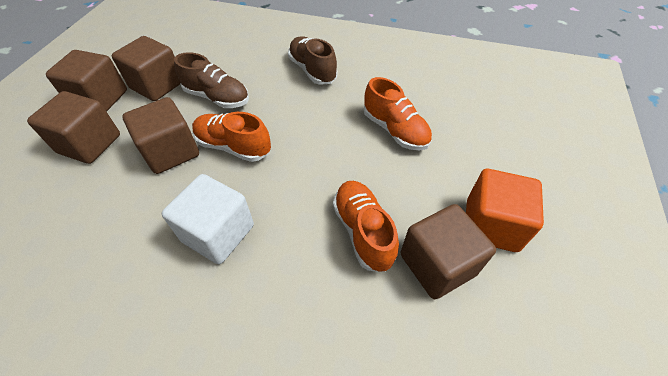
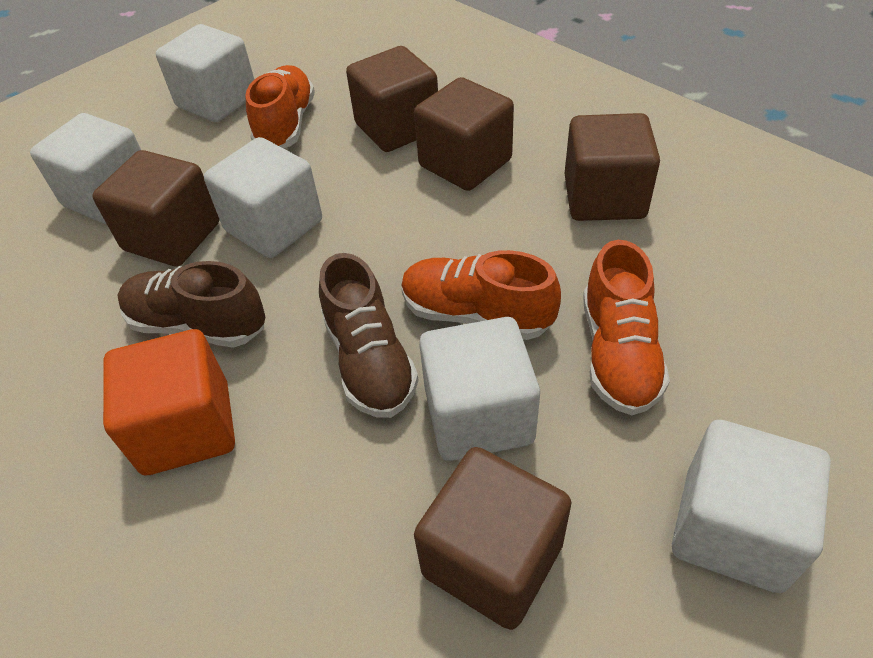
white cube: 1 -> 5

